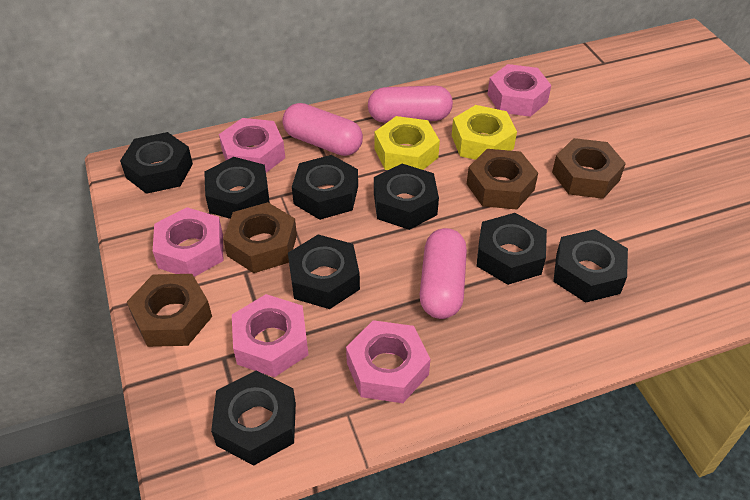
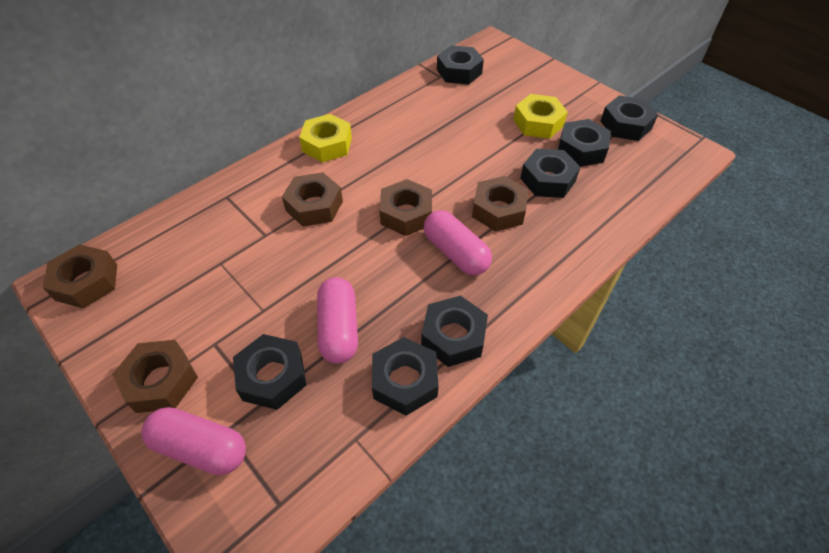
black nut: 8 -> 7
brown nut: 4 -> 5
pink nut: 5 -> 0

